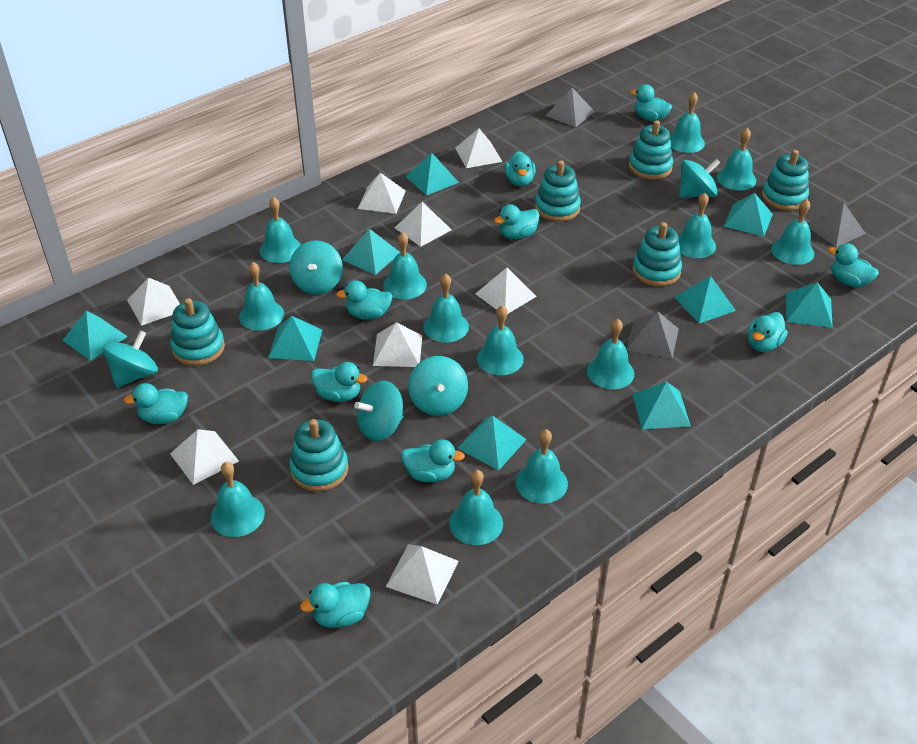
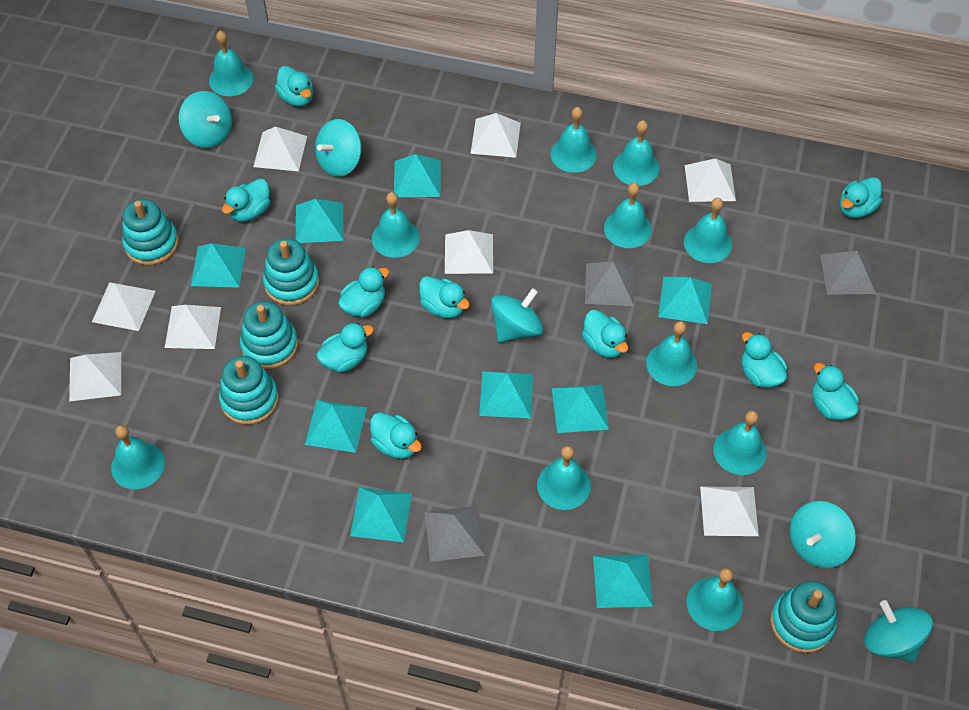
turquoise bell: 13 -> 11
turquoise stacking toy: 6 -> 5

